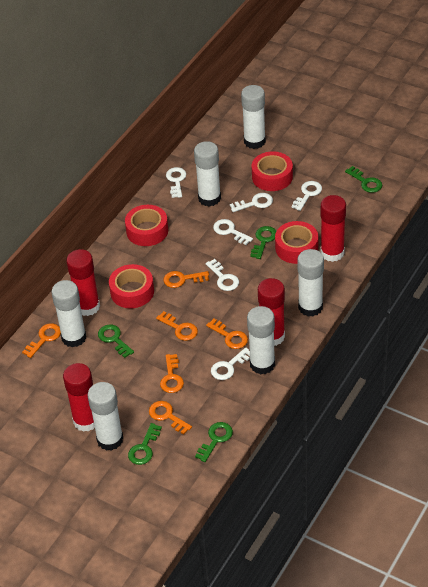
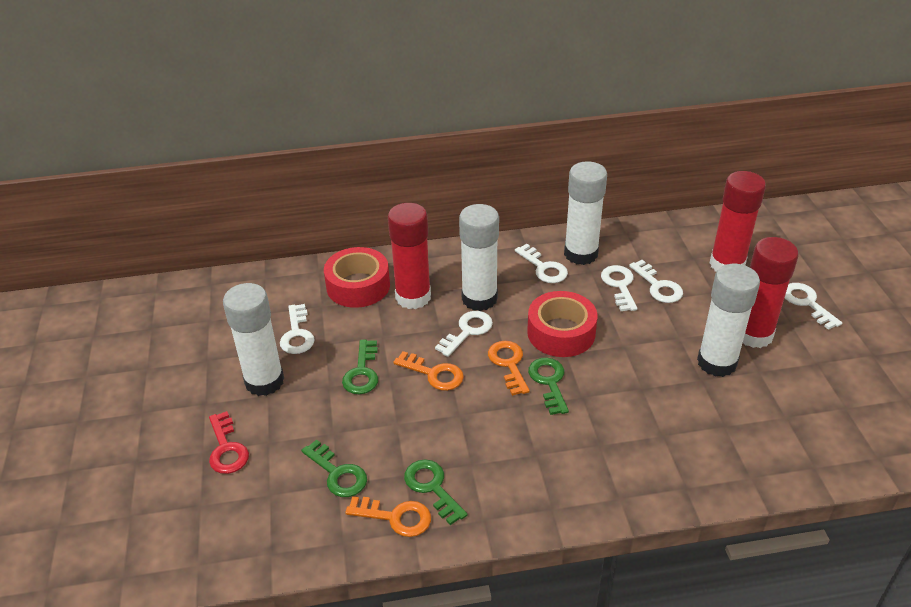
green key: 5 -> 4
orange key: 6 -> 3
red glue stick: 4 -> 3
red key: 0 -> 1
red tape: 4 -> 2
white glue stick: 6 -> 4

